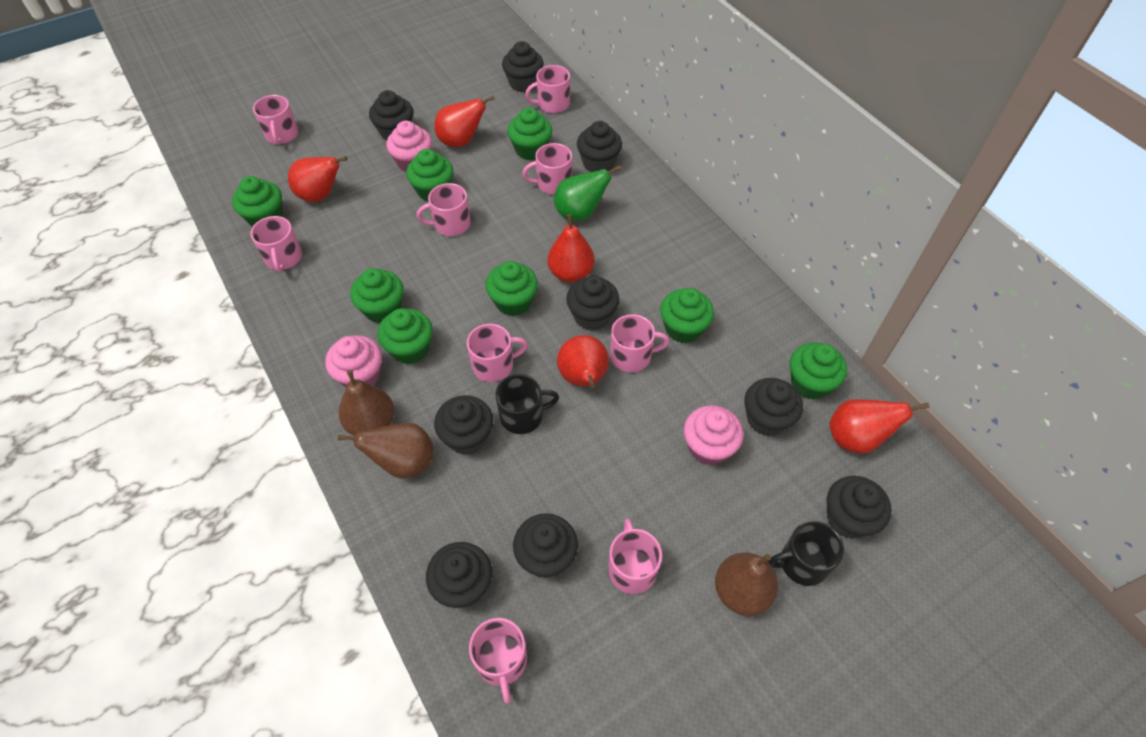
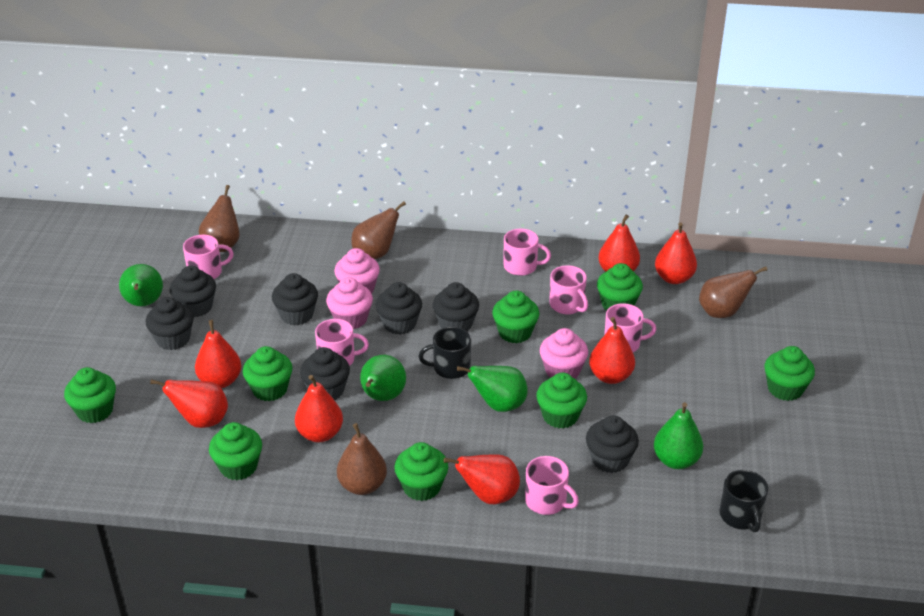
black cupcake: 9 -> 7
brown pear: 3 -> 4
green pear: 1 -> 4
pink mug: 9 -> 6
red pear: 5 -> 7

